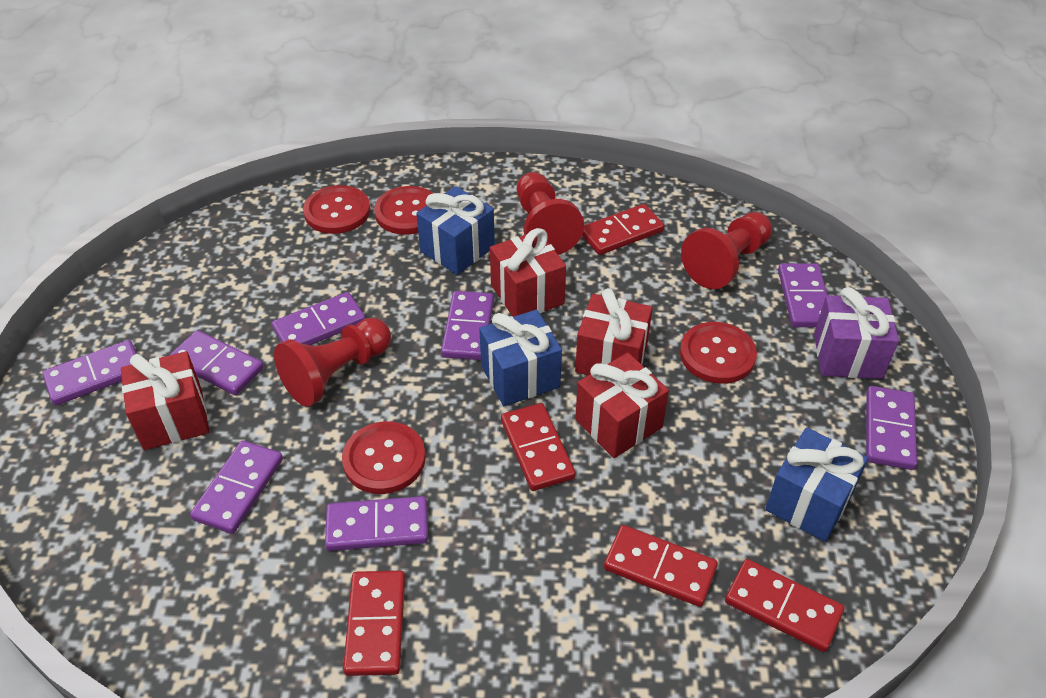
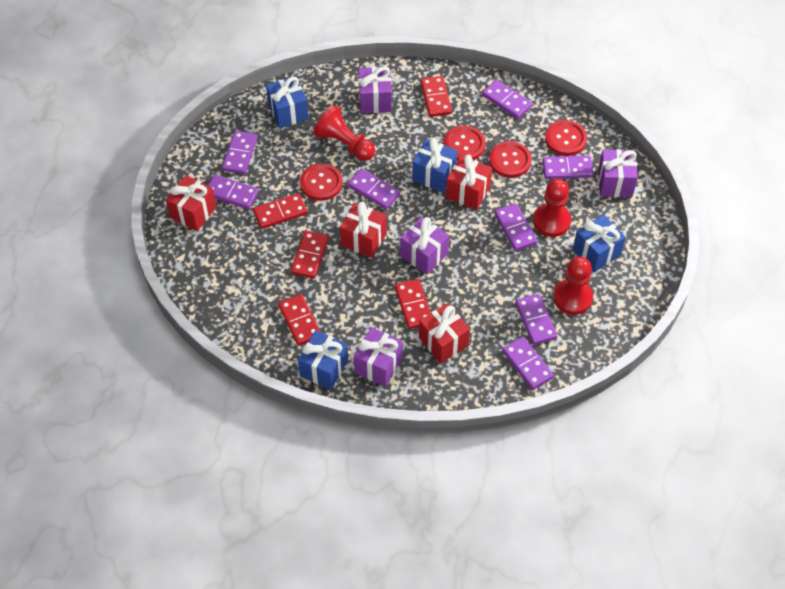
blue gift: 3 -> 4
purple gift: 1 -> 4

